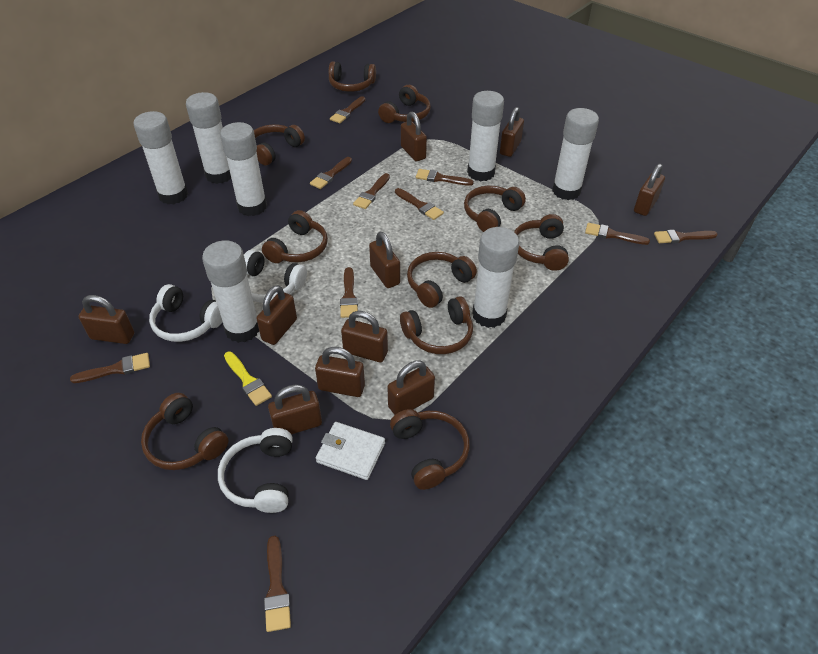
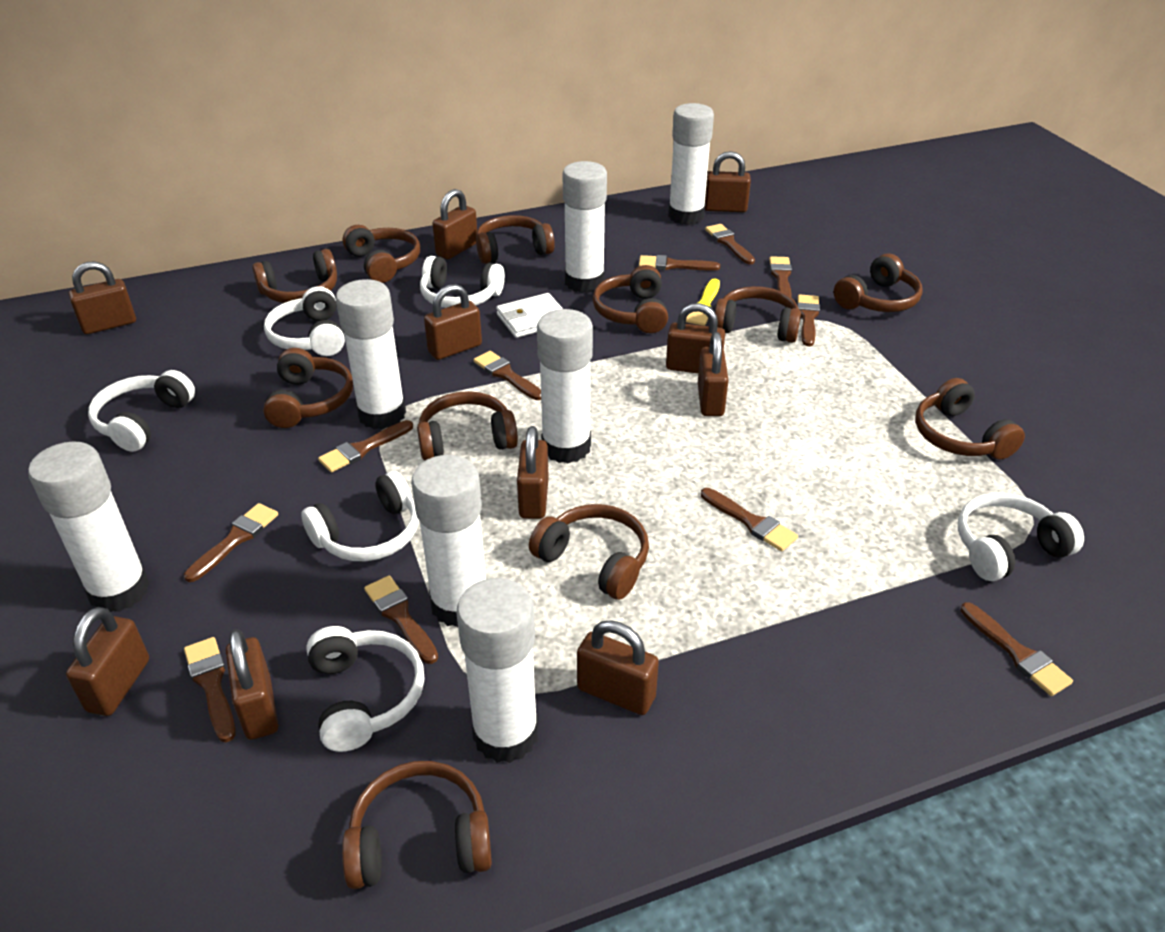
brown brush: 10 -> 11
brown headphones: 10 -> 11
white headphones: 3 -> 6

